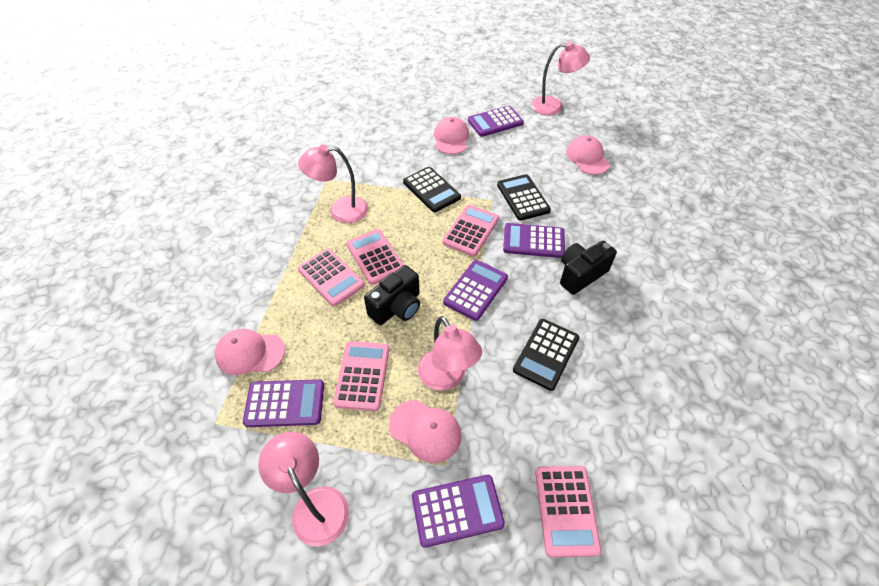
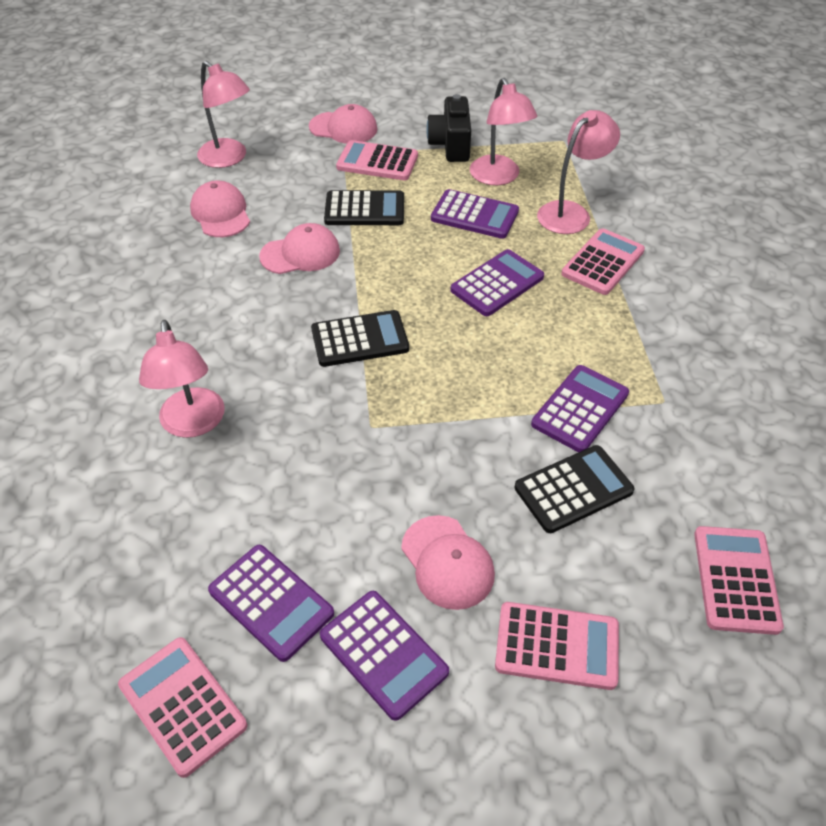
black camera: 2 -> 1

